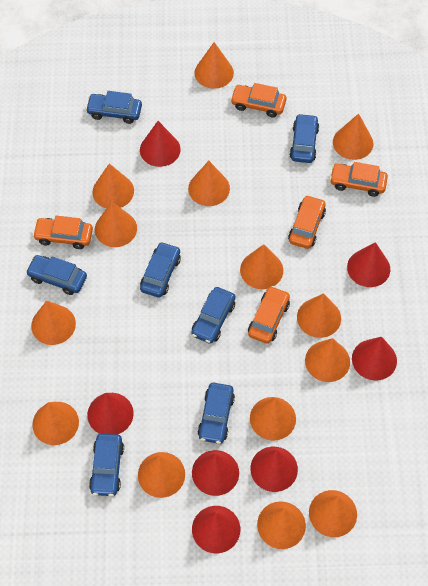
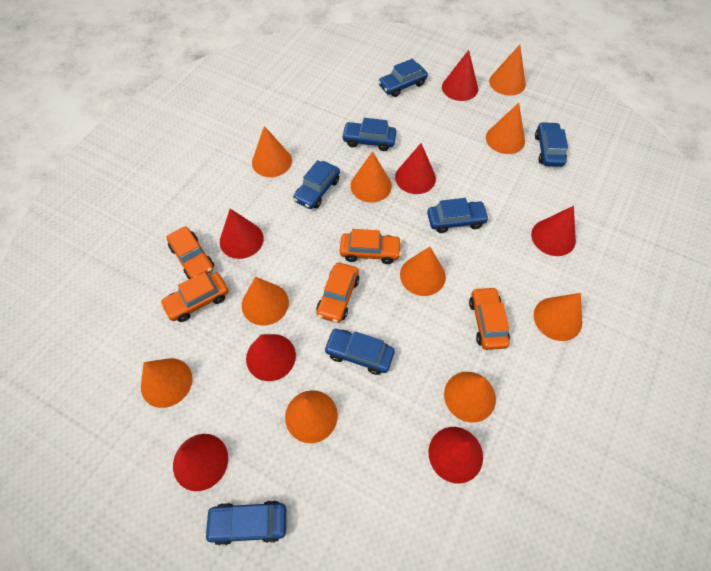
orange cone: 14 -> 10

